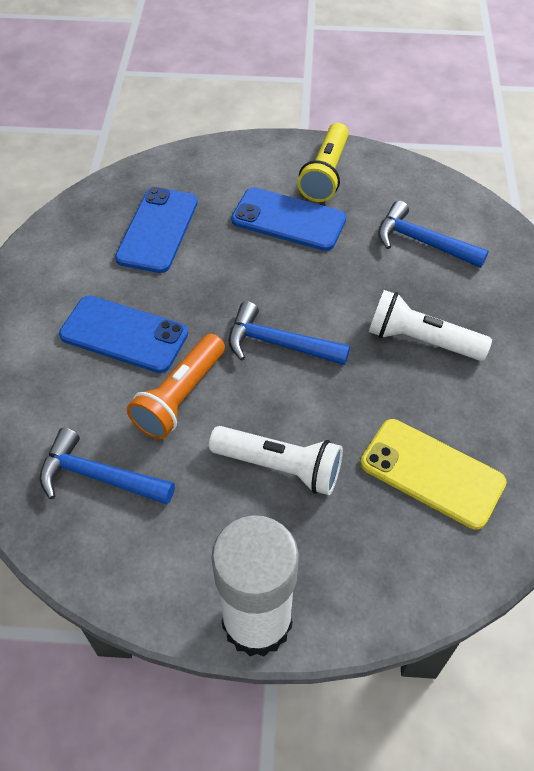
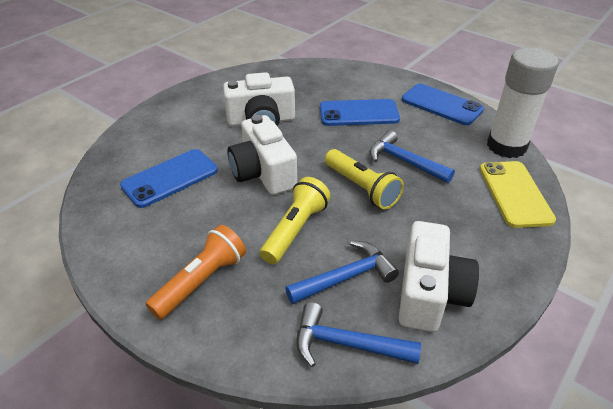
white camera: 0 -> 3
white flashlight: 2 -> 0
yellow flashlight: 1 -> 2

